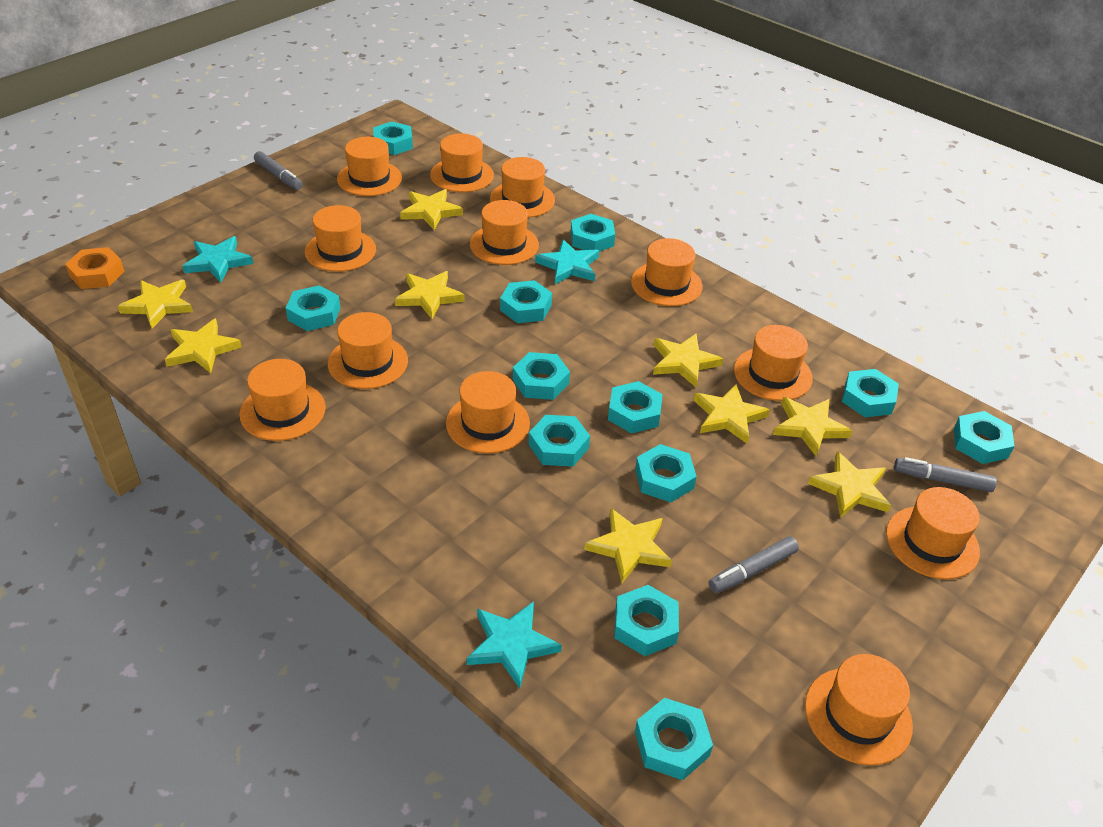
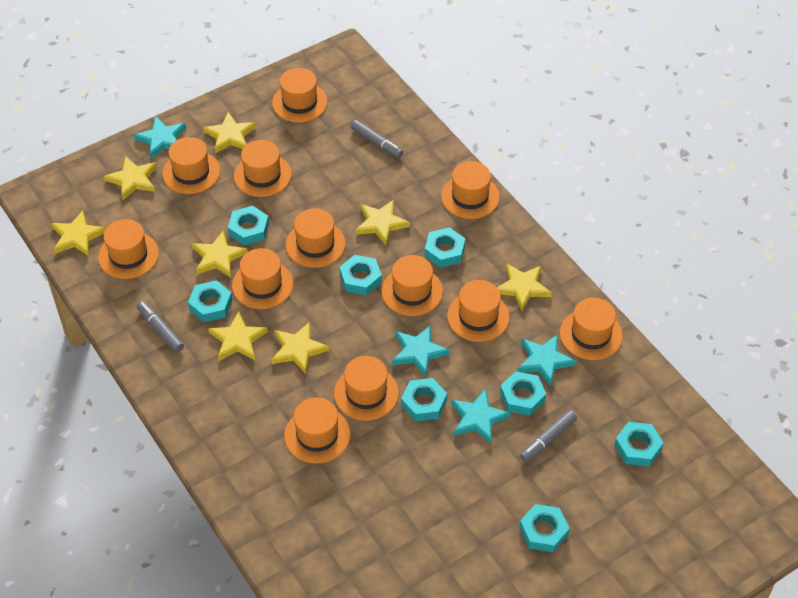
orange nut: 1 -> 0
turquoise nut: 12 -> 8
turquoise star: 3 -> 4
yellow star: 9 -> 8

